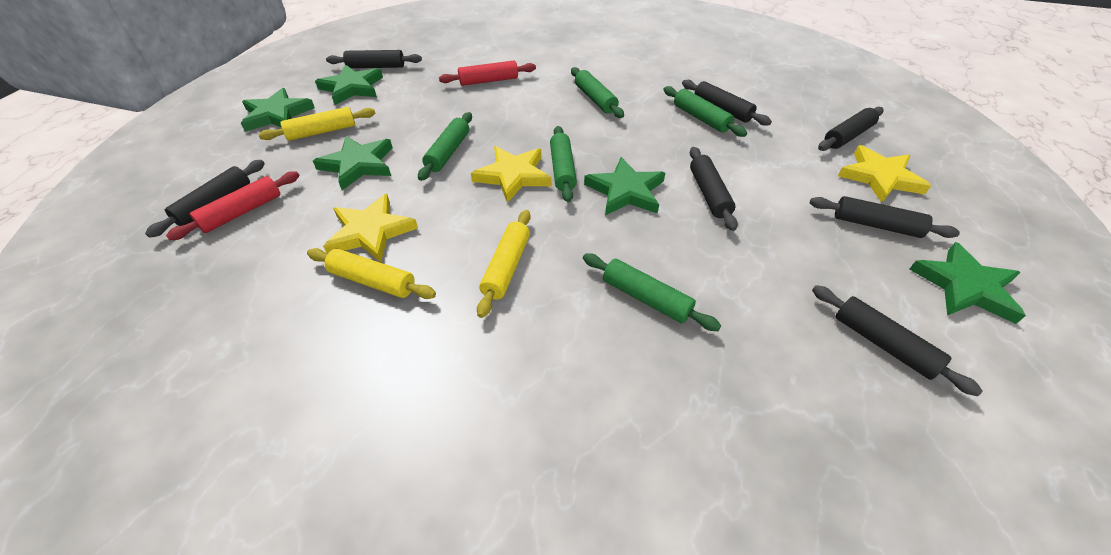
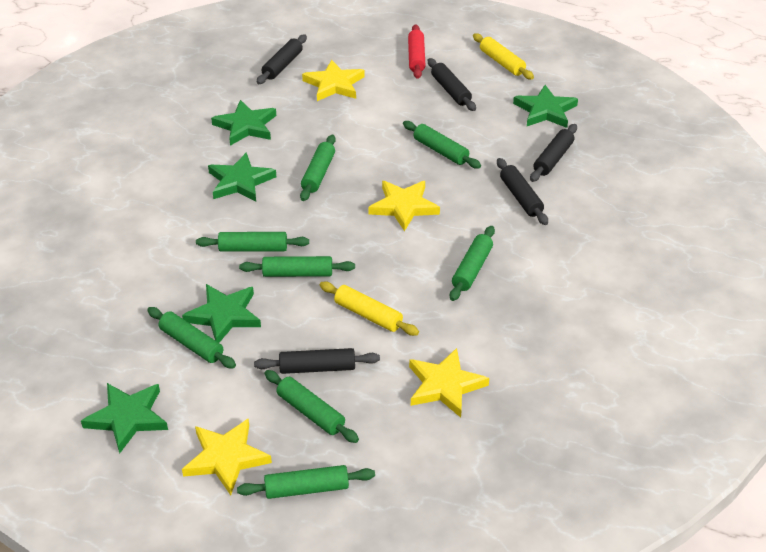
black rolling pin: 7 -> 5
green rolling pin: 5 -> 8
red rolling pin: 2 -> 1
yellow rolling pin: 3 -> 2
yellow star: 3 -> 4

